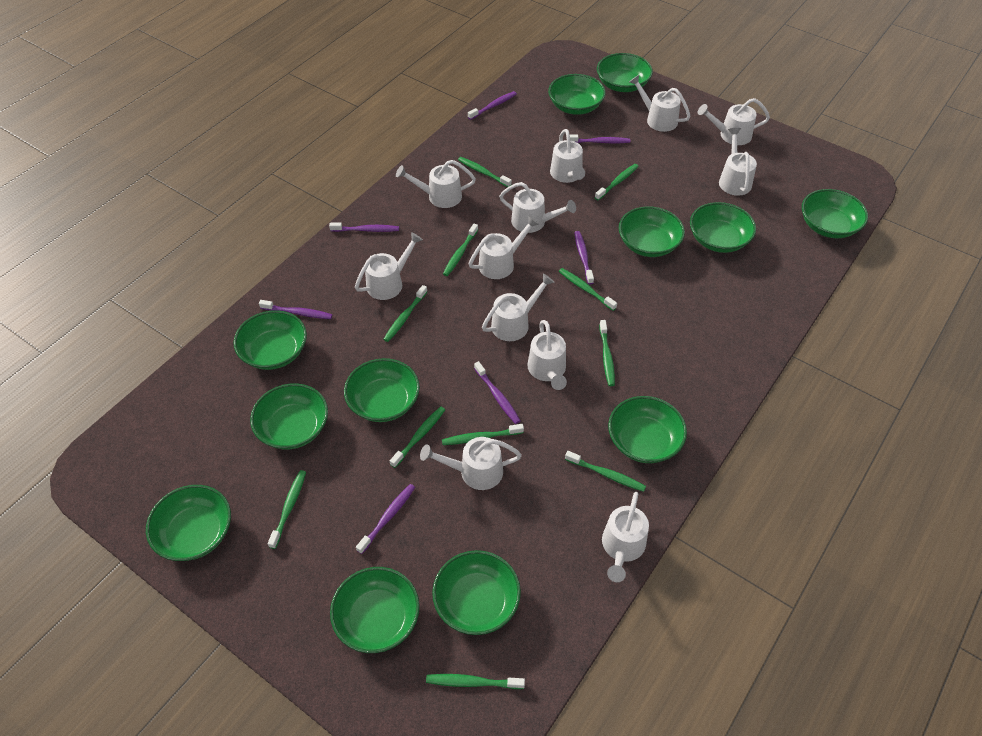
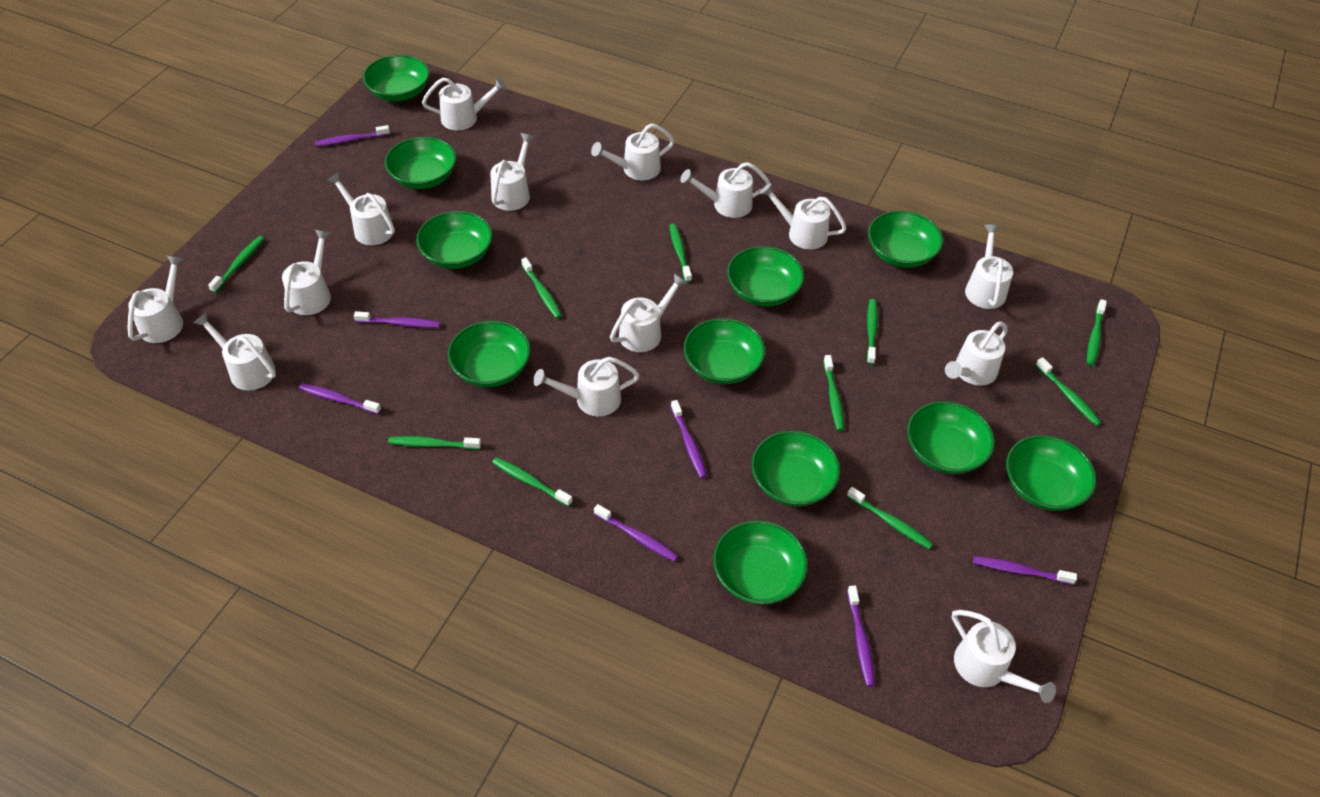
green bowl: 12 -> 11
green toothbrush: 11 -> 10
white watering can: 12 -> 14

